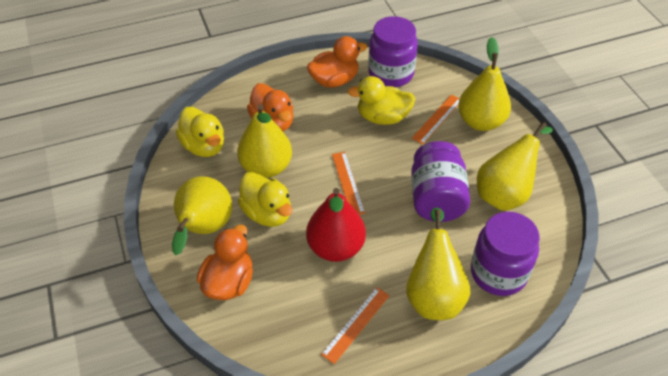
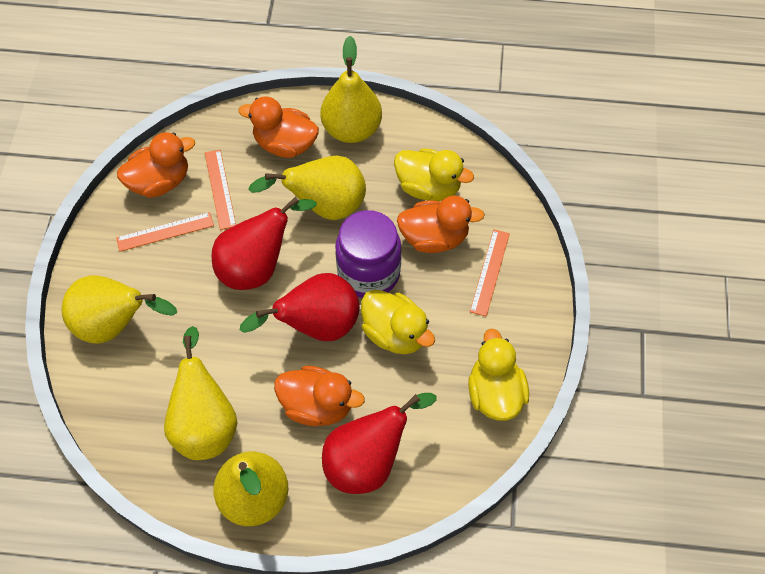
orange duck: 3 -> 4
purple jar: 3 -> 1
red pear: 1 -> 3

